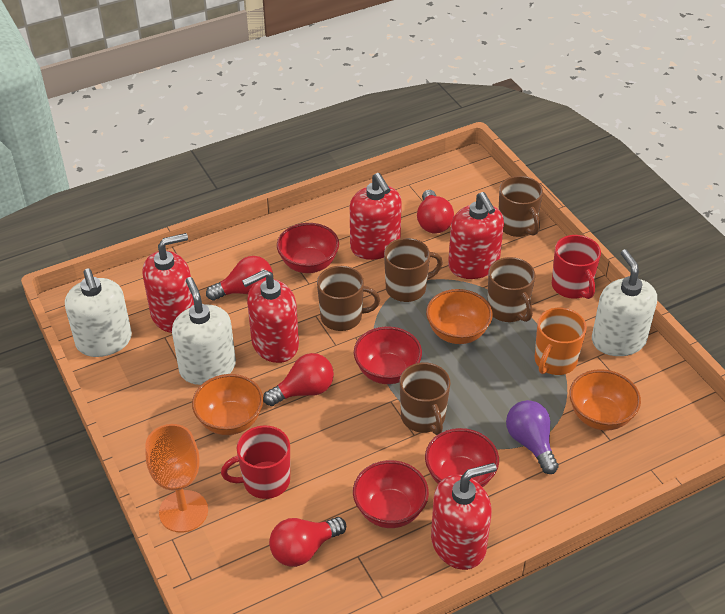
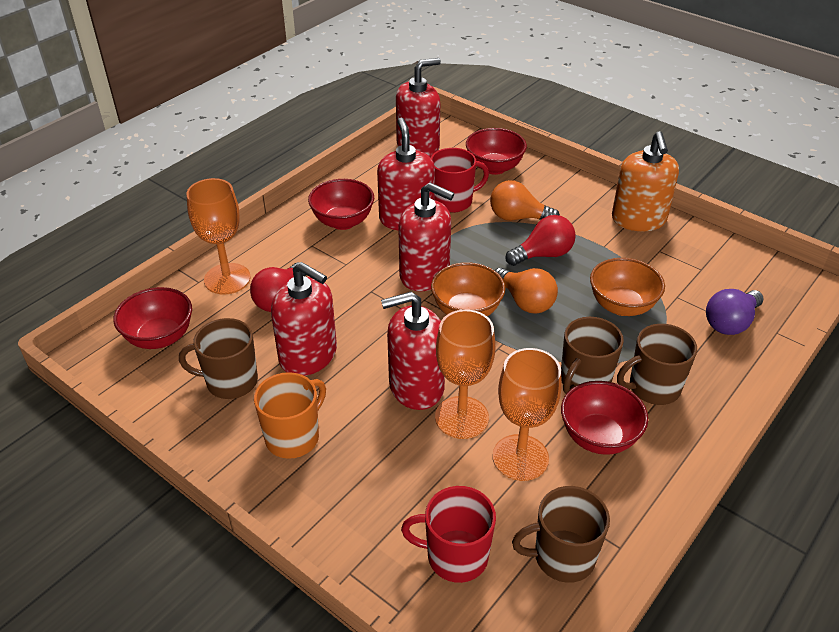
brown mug: 5 -> 4
orange bowl: 3 -> 2
orange goblet: 1 -> 3
orange light bulb: 0 -> 2
orange soap dispenser: 0 -> 1
red light bulb: 4 -> 2
white soap dispenser: 3 -> 0

